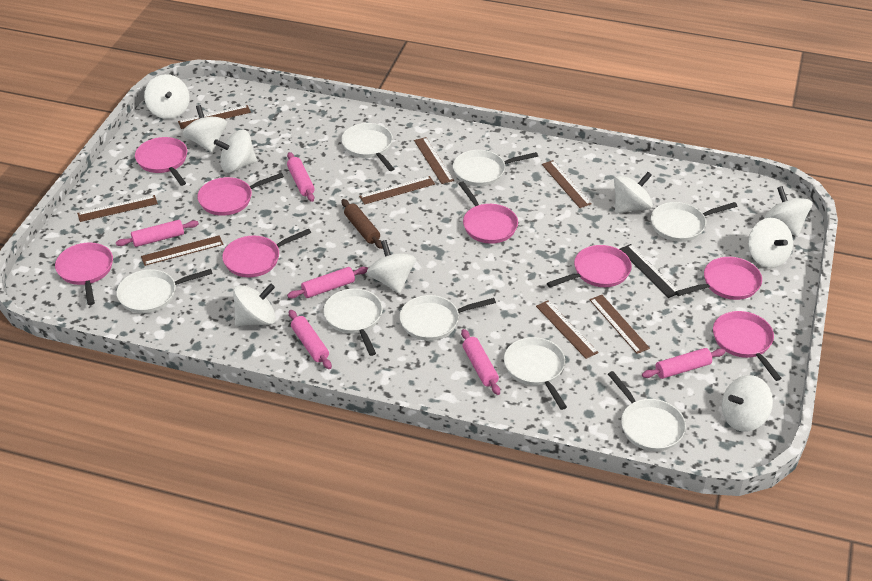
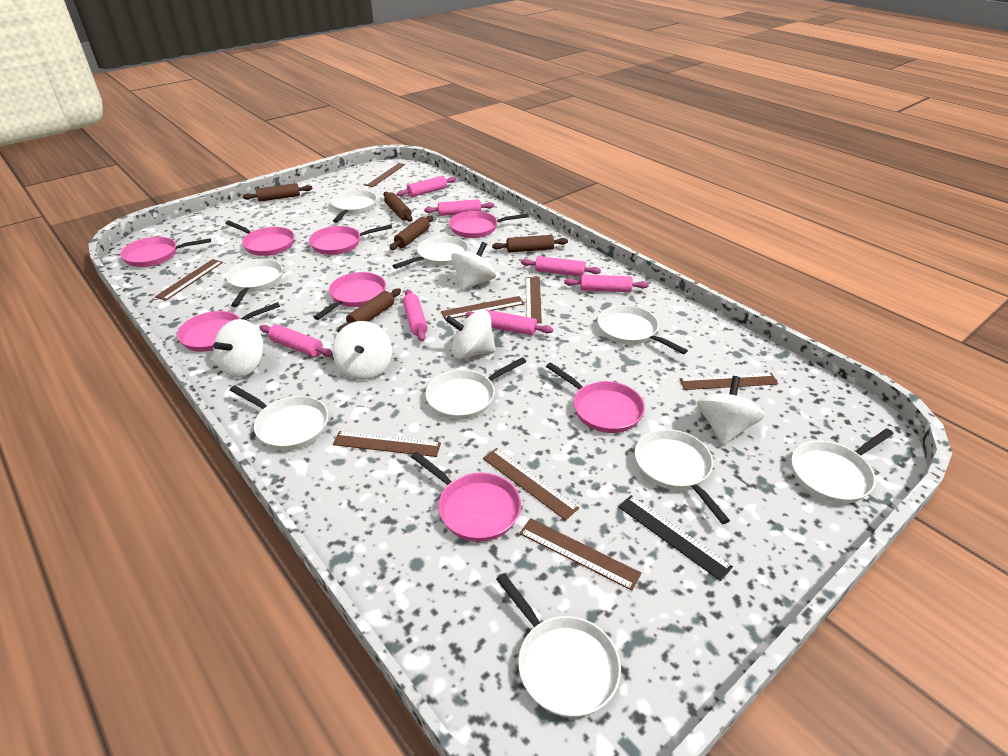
brown rolling pin: 1 -> 5
pink rolling pin: 6 -> 7
white pan: 8 -> 9
white spinning top: 9 -> 5

